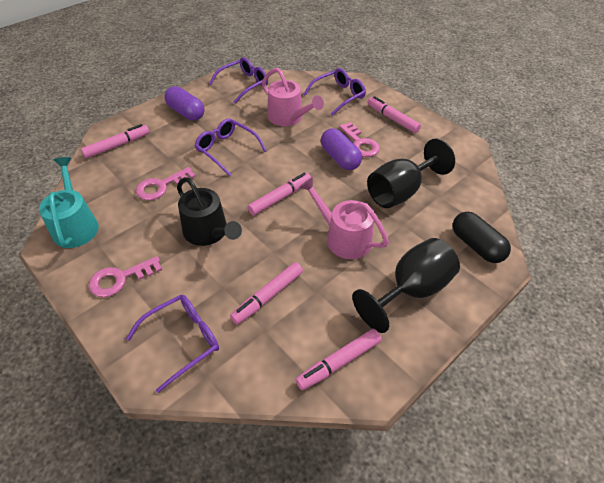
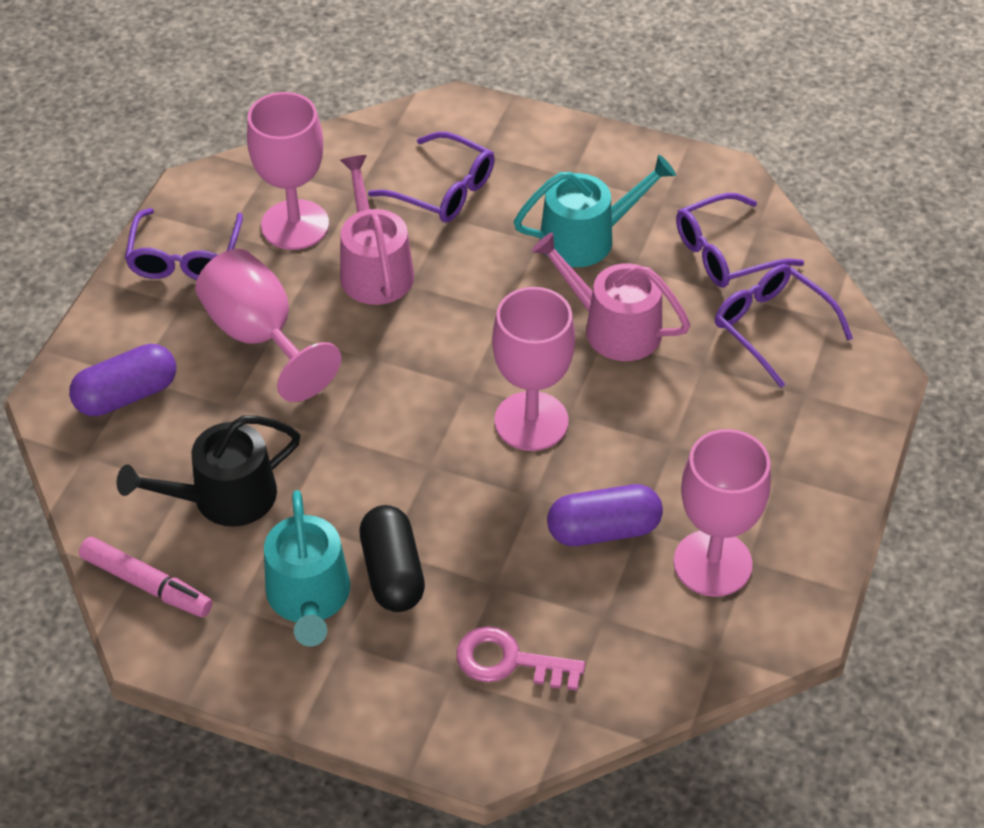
black goblet: 2 -> 0
pink goblet: 0 -> 4
pink key: 3 -> 1
pink marker: 5 -> 1
turquoise watering can: 1 -> 2

